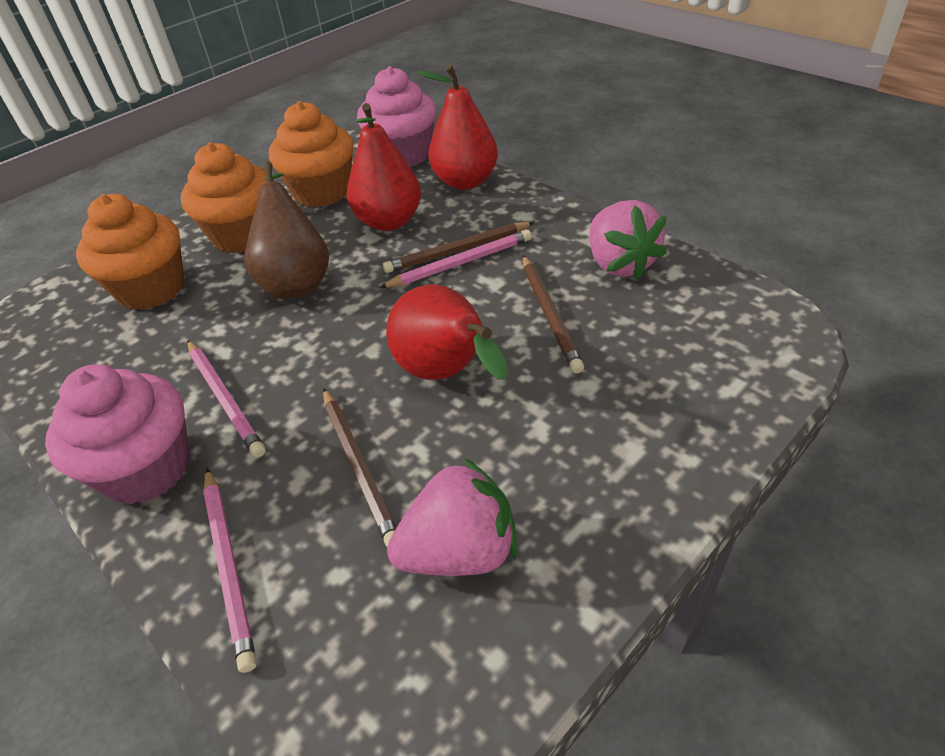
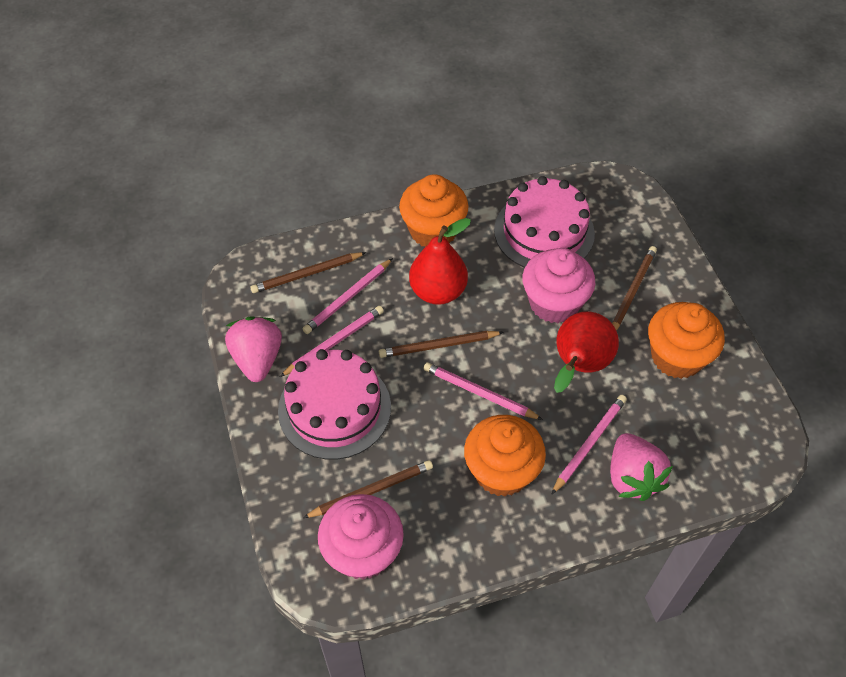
brown pear: 1 -> 0
brown pencil: 3 -> 4
pink cake: 0 -> 2
pink pencil: 3 -> 4
red pear: 3 -> 2

